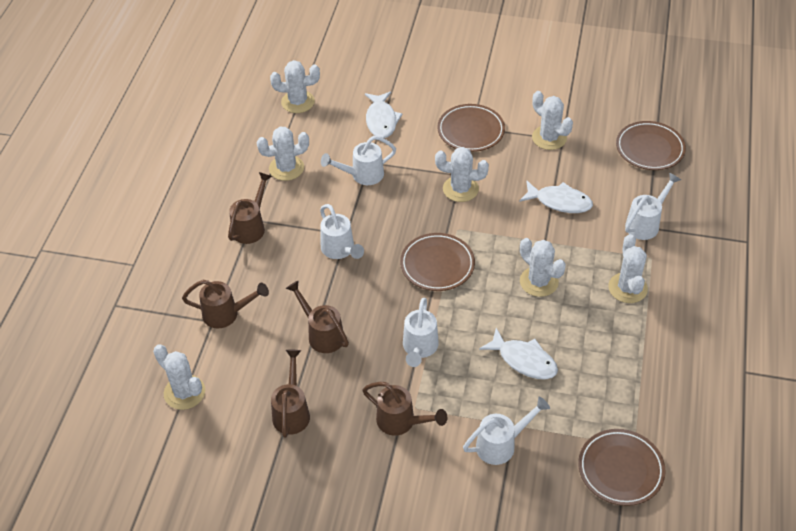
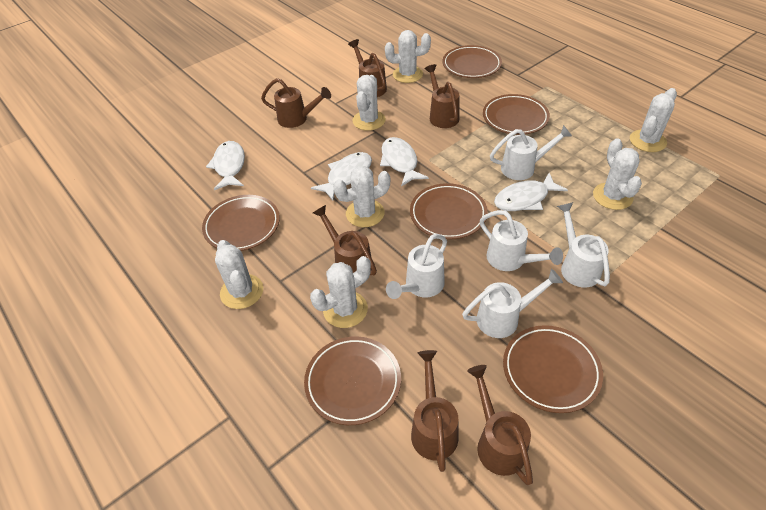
brown plate: 4 -> 6
brown watering can: 5 -> 6
white fish: 3 -> 4

